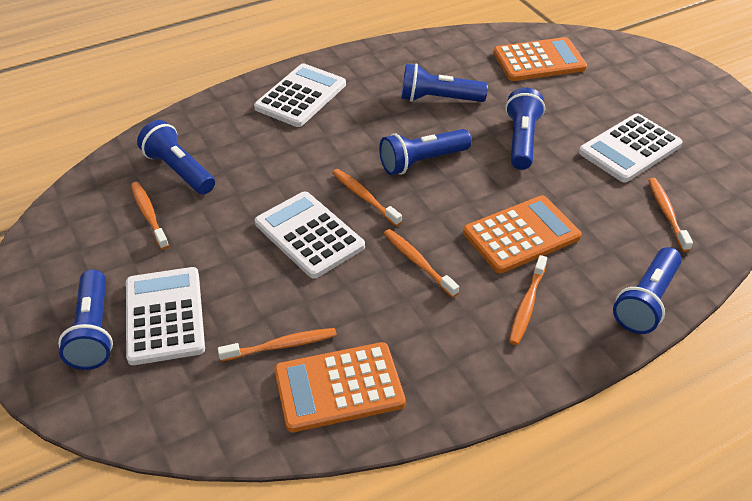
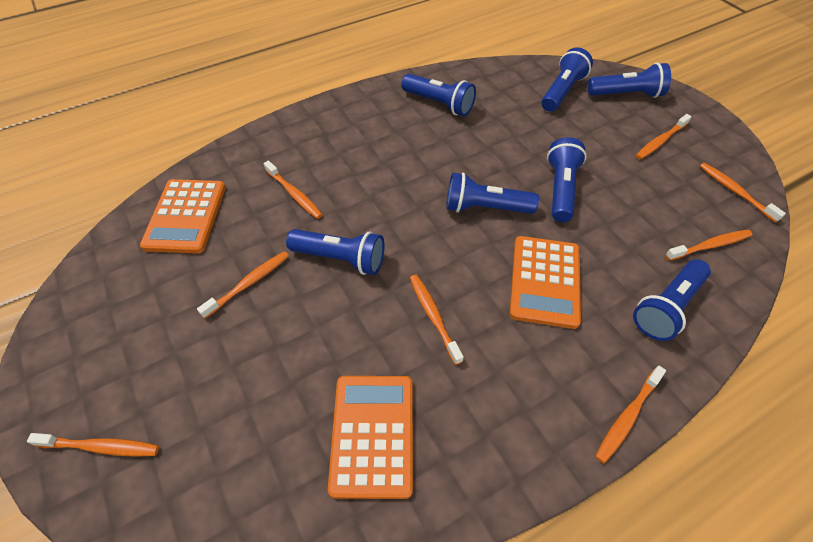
blue flashlight: 6 -> 7
orange toothbrush: 6 -> 8
white calculator: 4 -> 0

